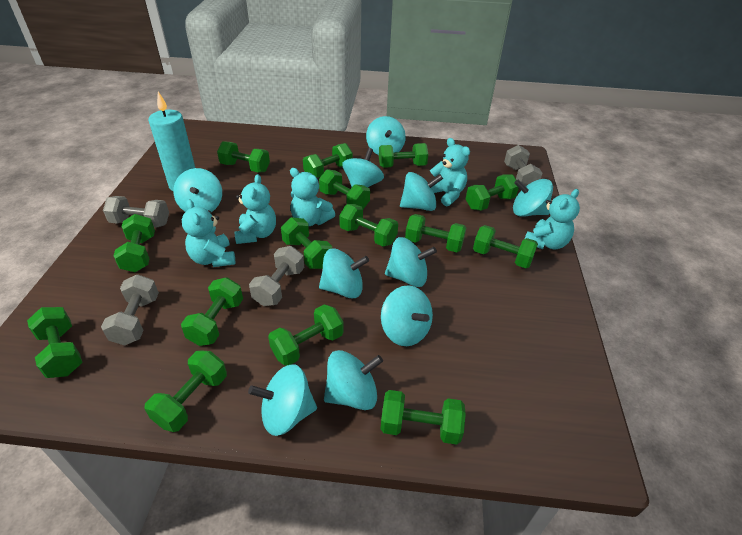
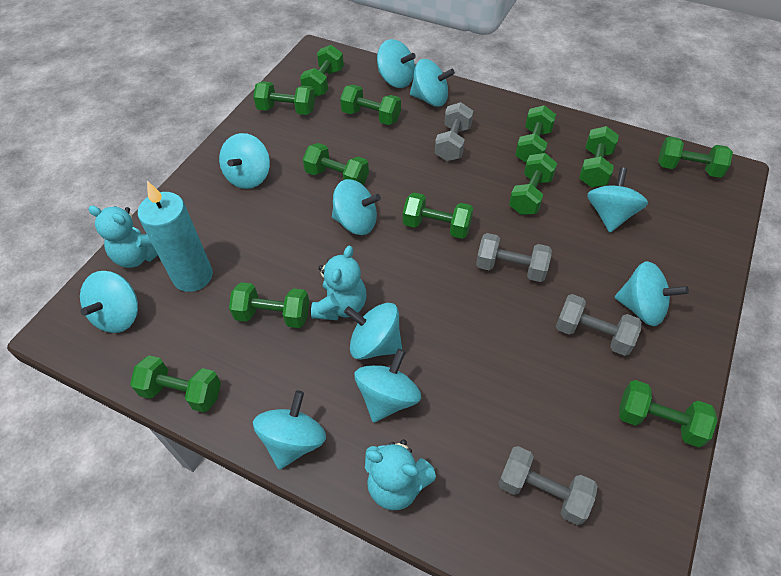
green dumbbell: 15 -> 12
turquoise teddy bear: 5 -> 3

